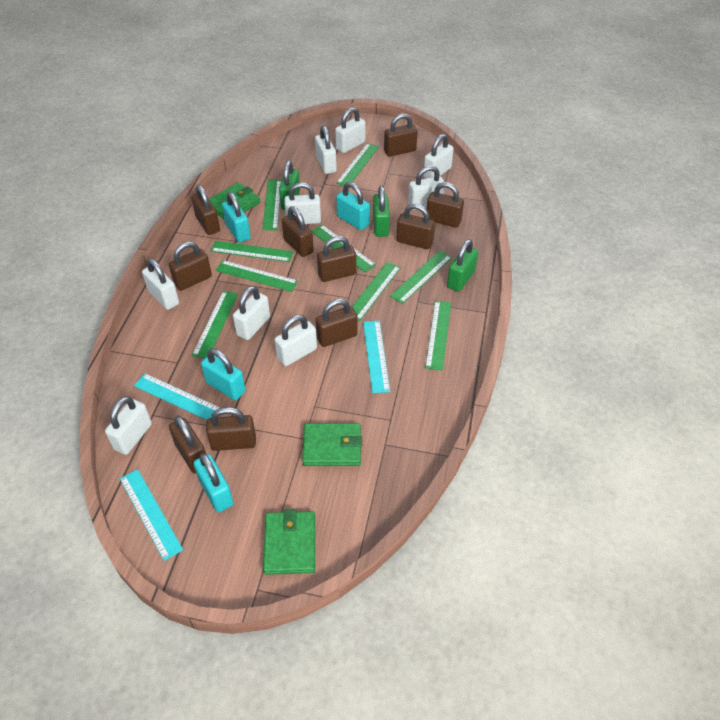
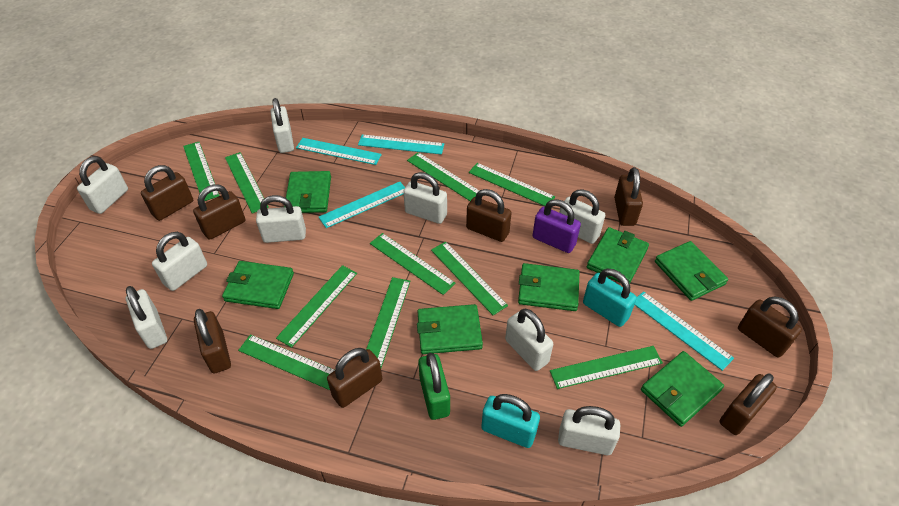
brown padlock: 10 -> 8
green padlock: 3 -> 1
green ruler: 9 -> 10
green wallet: 3 -> 7
purple padlock: 0 -> 1
turquoise padlock: 4 -> 2
turquoise ruler: 3 -> 4

